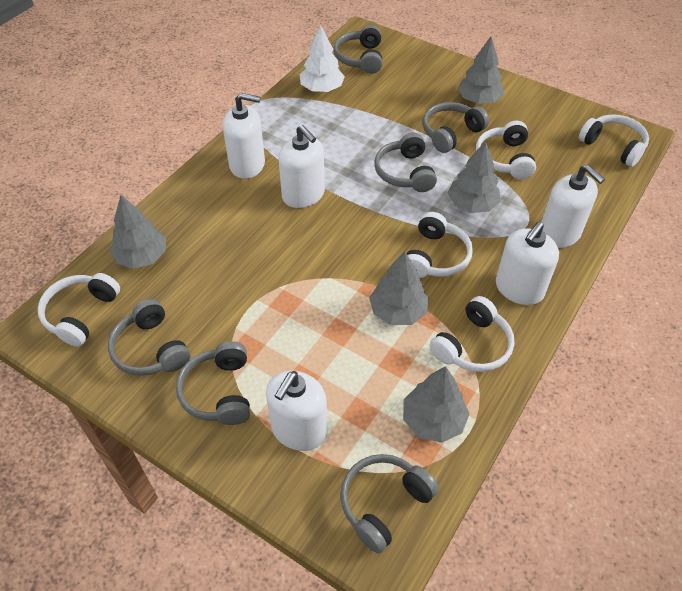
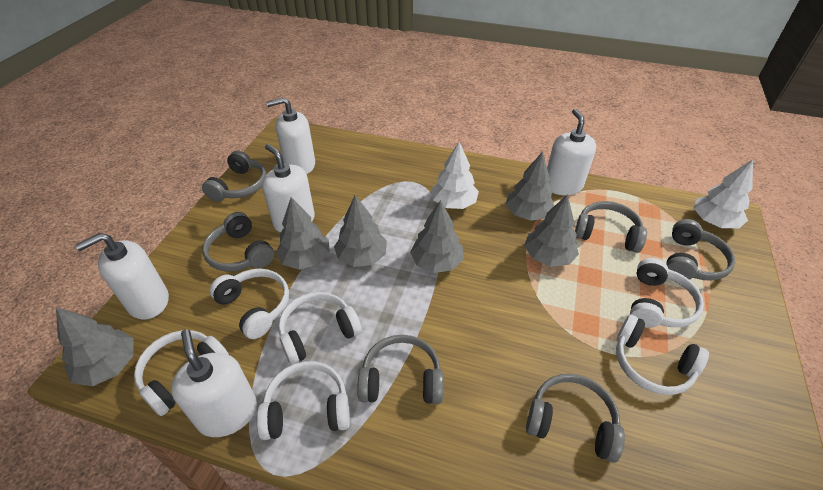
grey tree: 5 -> 6
white headphones: 5 -> 6
white tree: 1 -> 2

